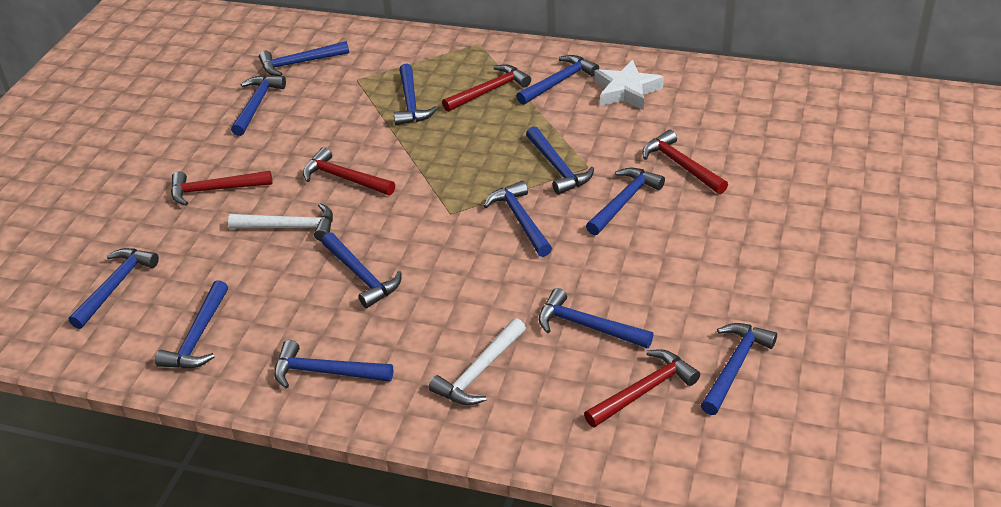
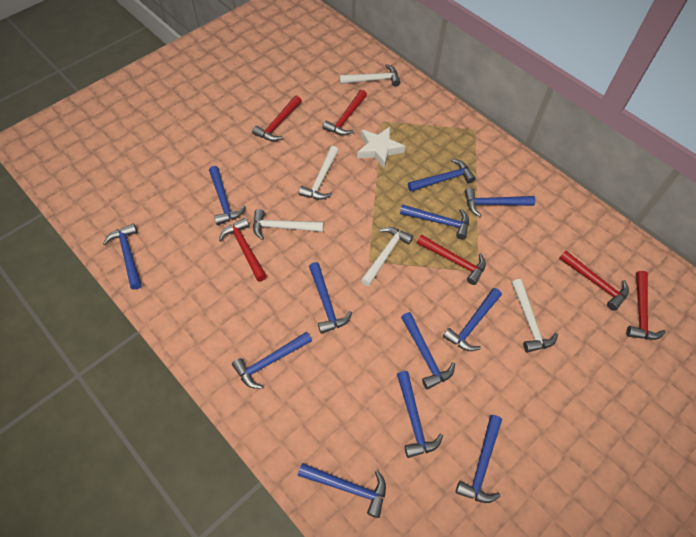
blue hammer: 13 -> 12
red hammer: 5 -> 6
white hammer: 2 -> 5

